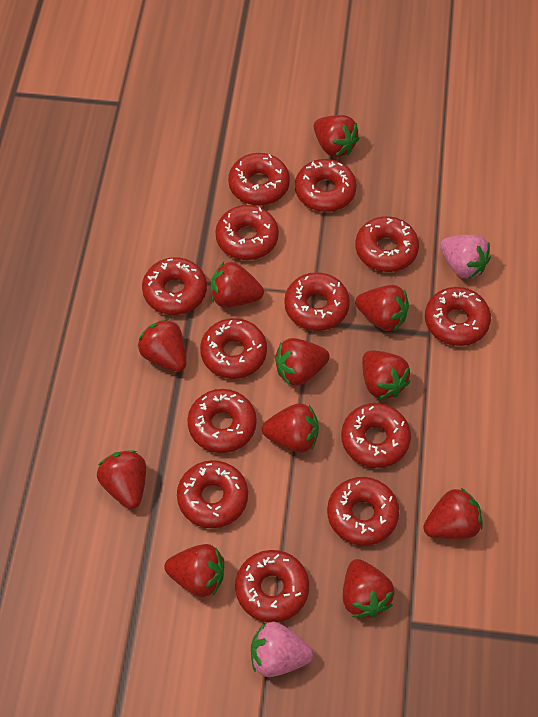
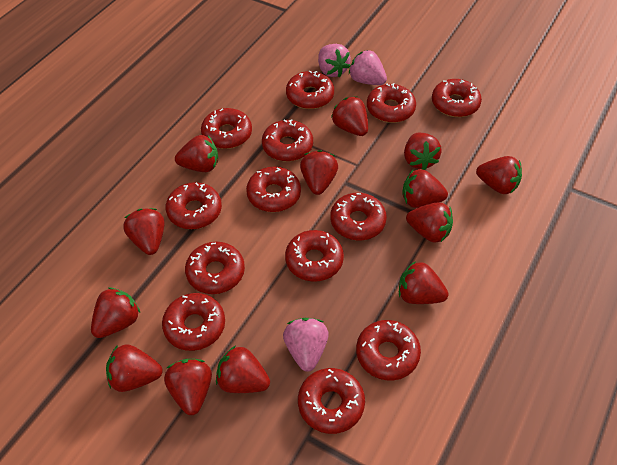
pink strawberry: 2 -> 3
red strawberry: 11 -> 13

